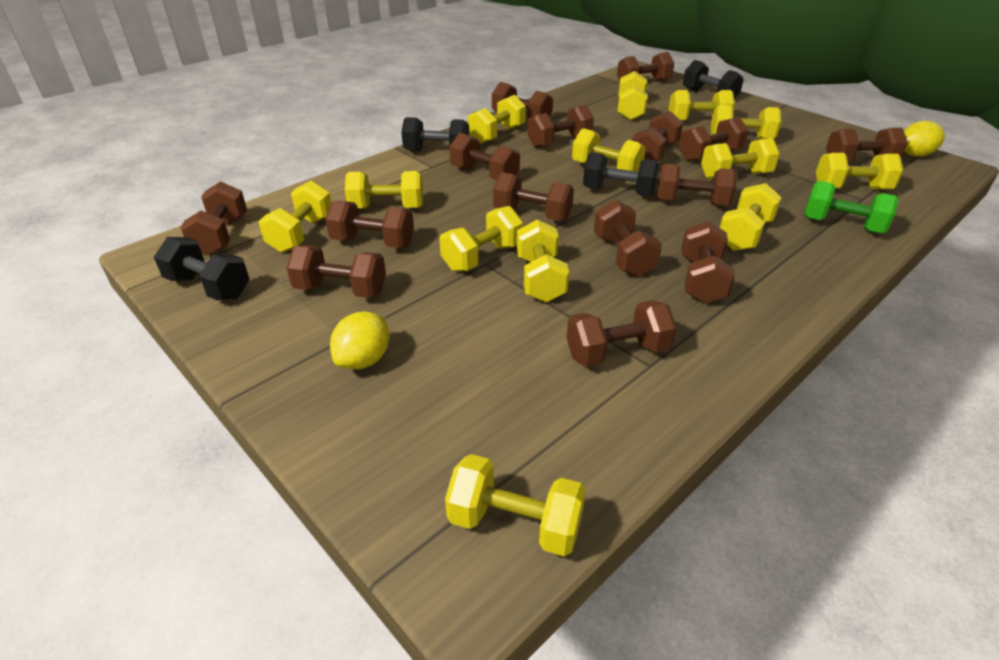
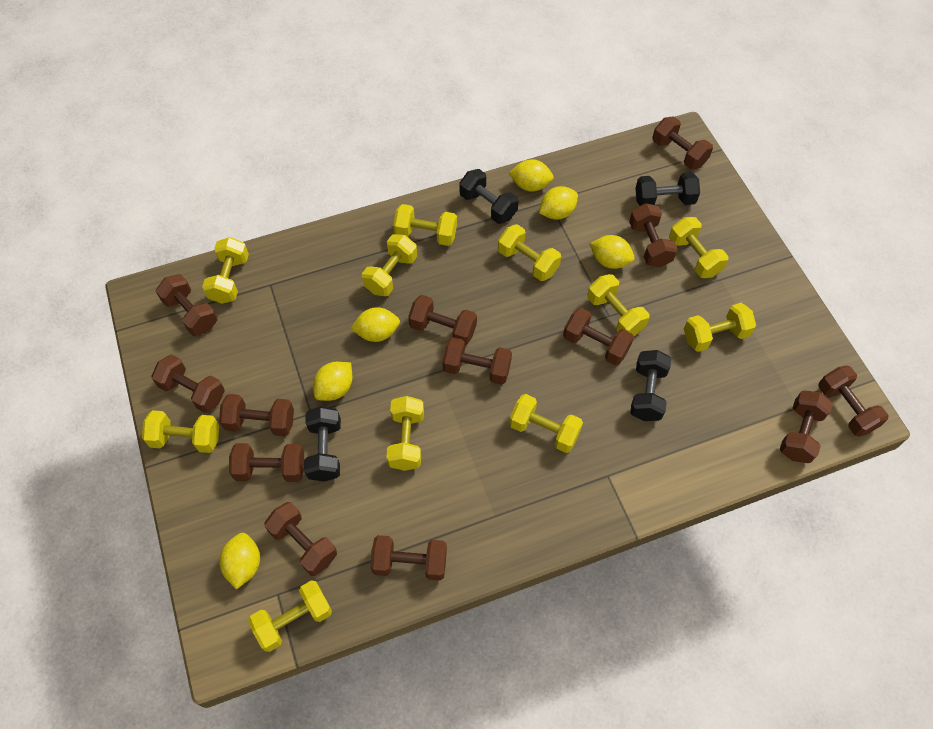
brown dumbbell: 15 -> 13
green dumbbell: 1 -> 0
yellow dumbbell: 13 -> 11
yellow lemon: 2 -> 6

